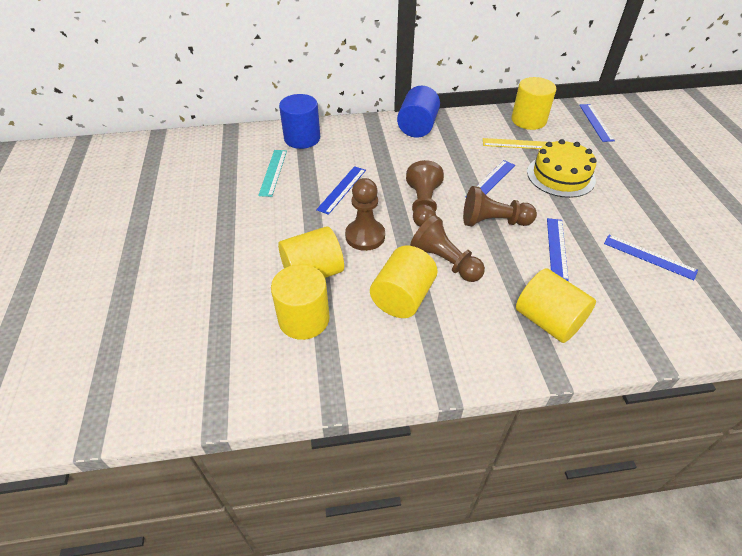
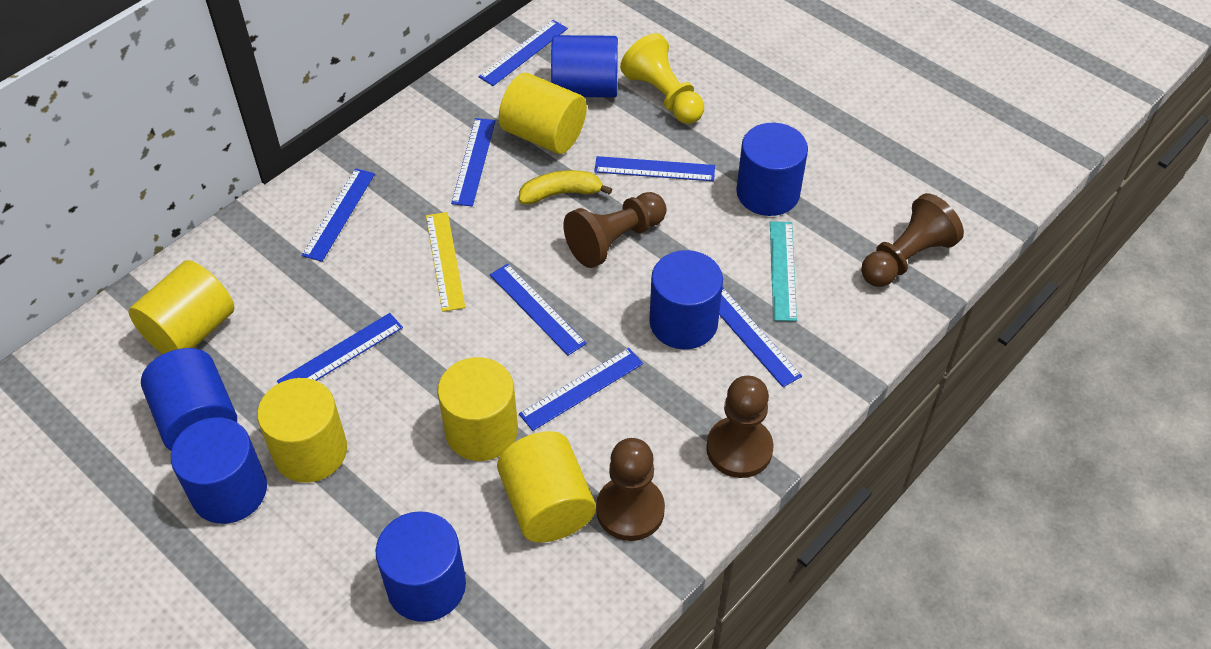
blue cylinder: 2 -> 6
blue ruler: 5 -> 8
yellow banana: 0 -> 1
yellow cake: 1 -> 0
yellow pawn: 0 -> 1

